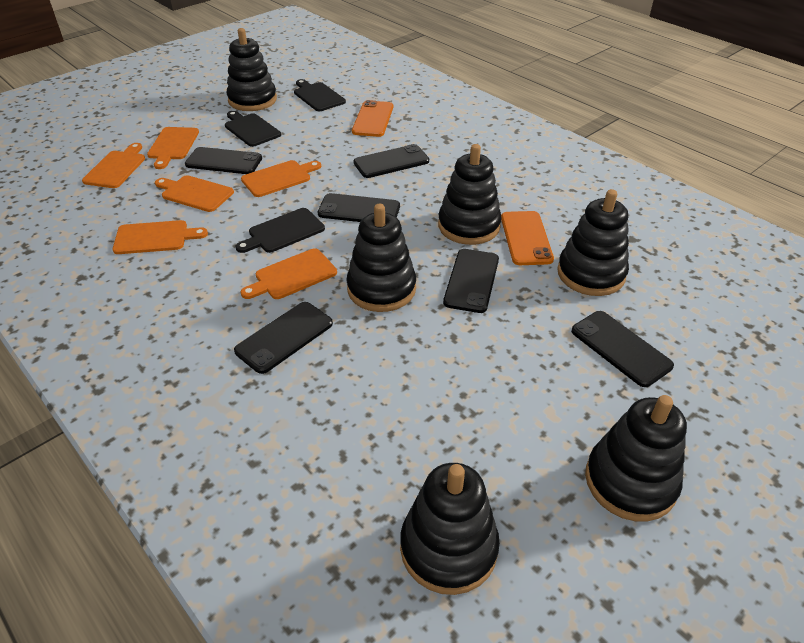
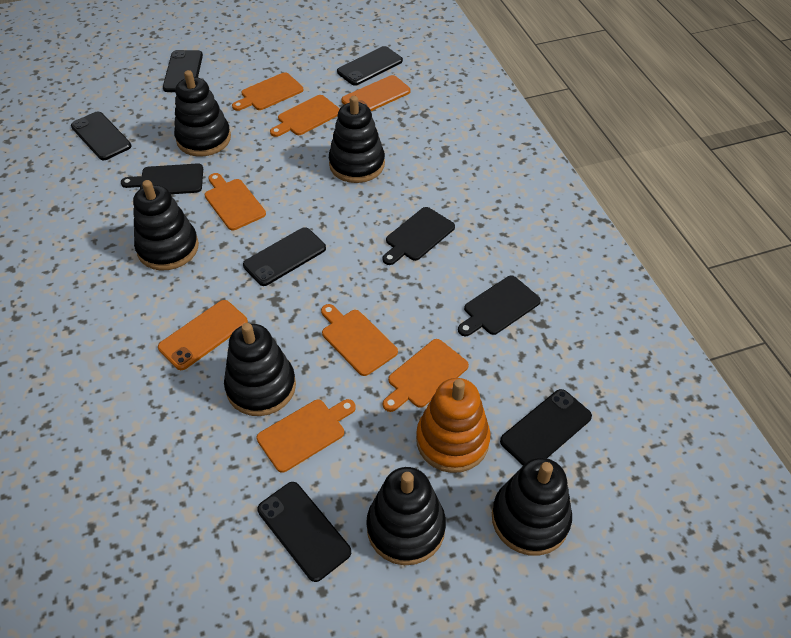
orange stacking toy: 0 -> 1

